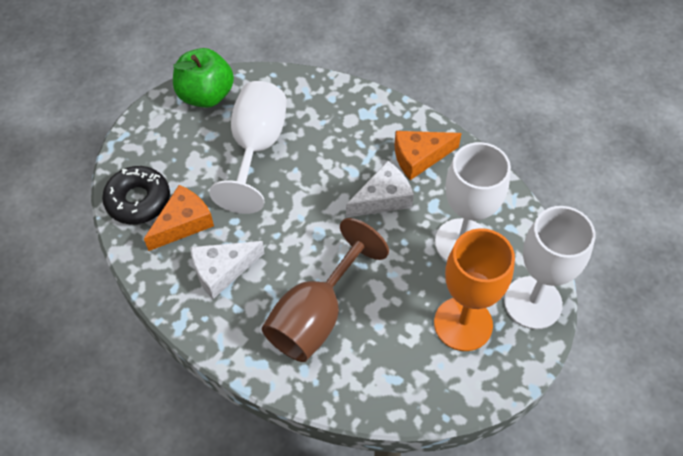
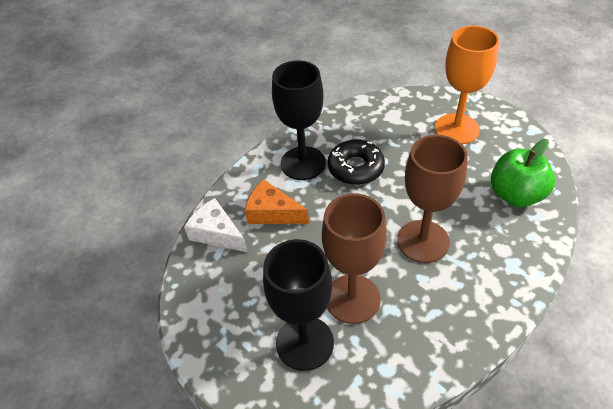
black goblet: 0 -> 2
brown goblet: 1 -> 2
orange cheese: 2 -> 1
white cheese: 2 -> 1
white goblet: 3 -> 0

